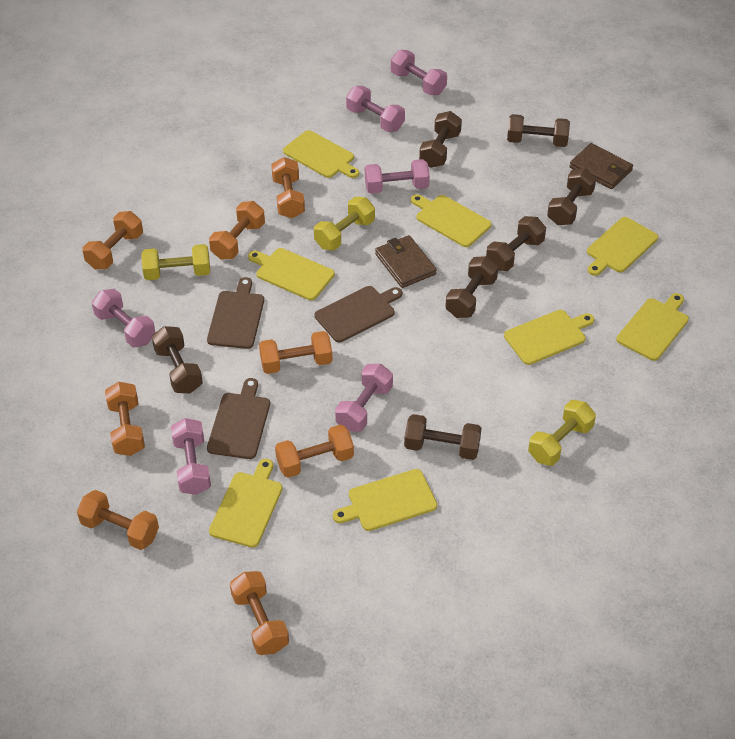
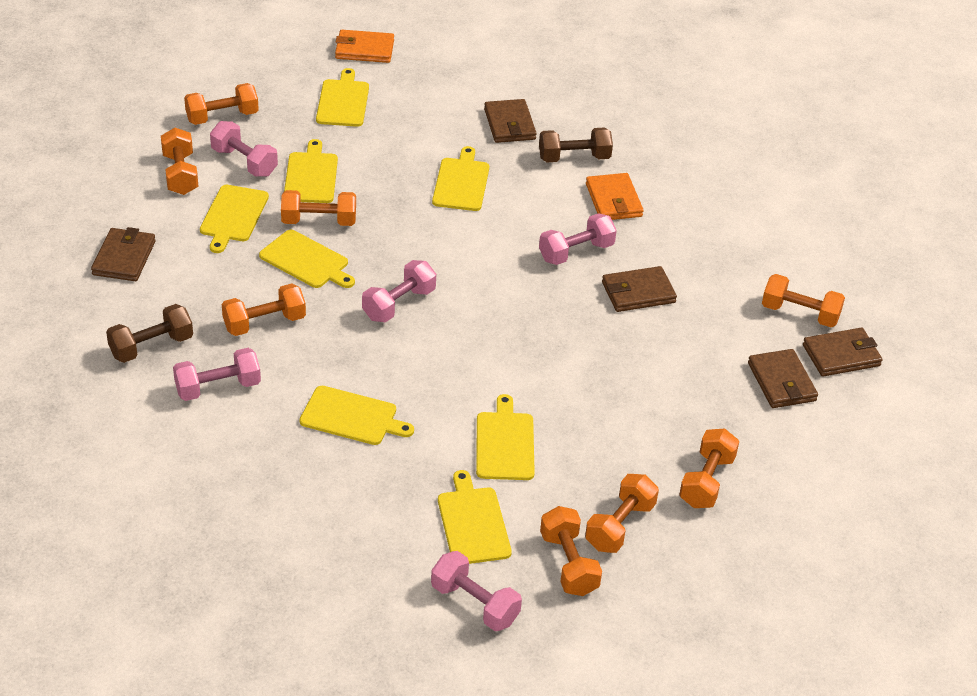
brown cutting board: 3 -> 0
brown dumbbell: 7 -> 2
brown wallet: 2 -> 5
orange wallet: 0 -> 2
pink dumbbell: 6 -> 5
yellow dumbbell: 3 -> 0

